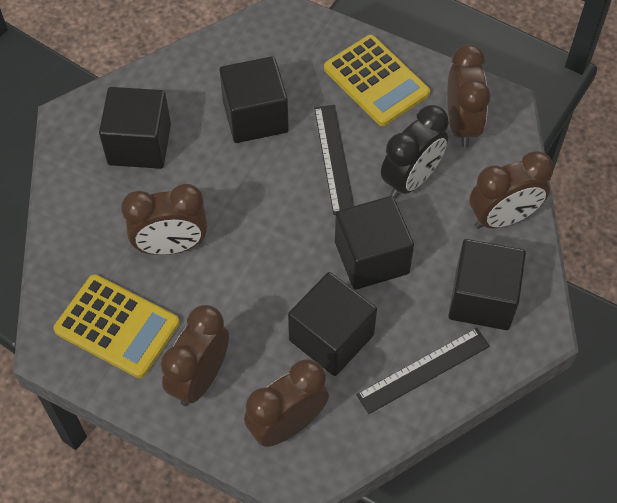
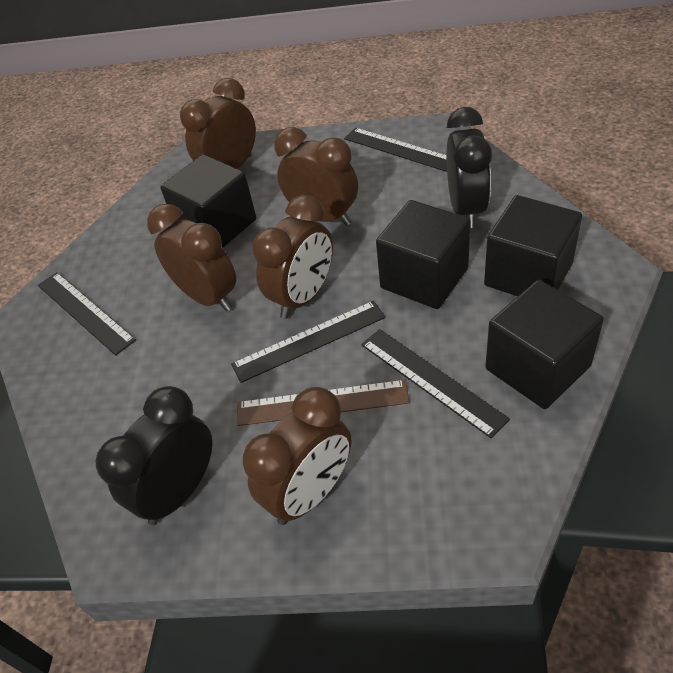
black clock: 1 -> 2
black cube: 5 -> 4
black ruler: 2 -> 4
brown ruler: 0 -> 1
yellow calculator: 2 -> 0

